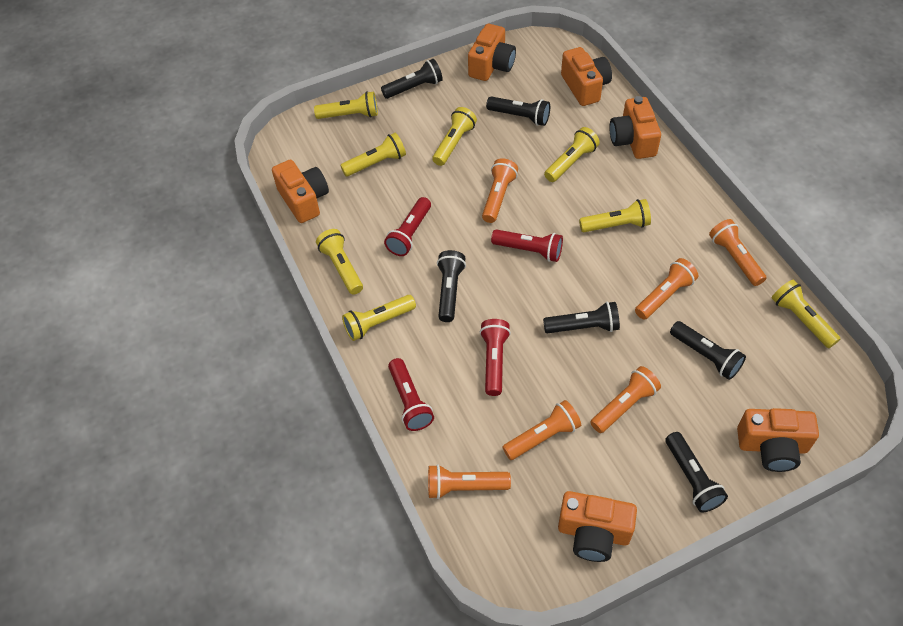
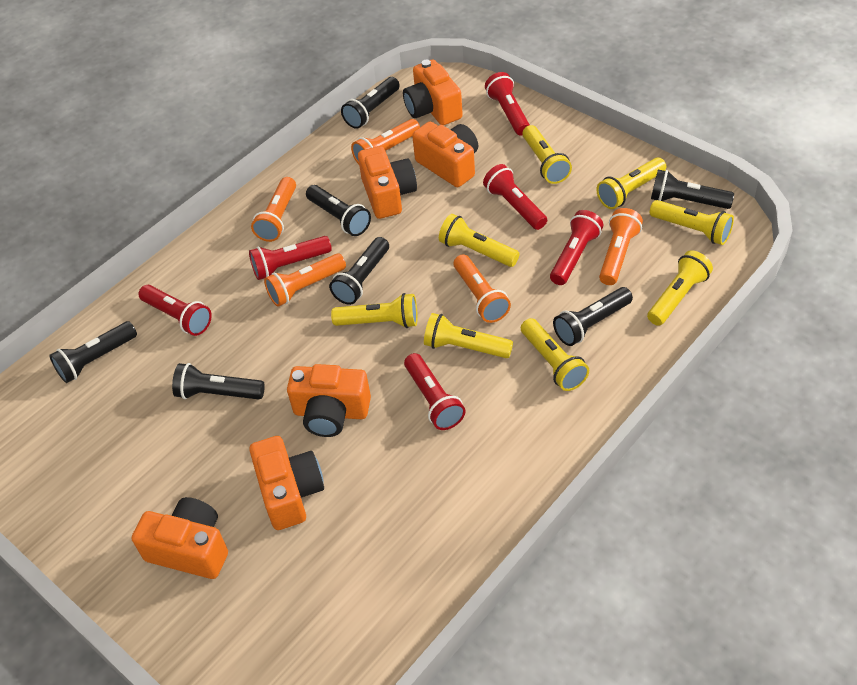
black flashlight: 6 -> 7
orange flashlight: 6 -> 5
red flashlight: 4 -> 6

